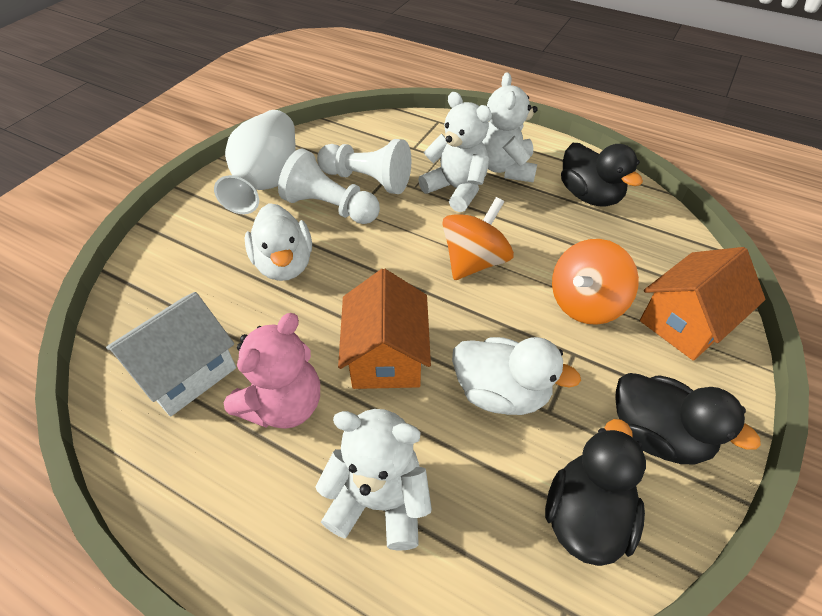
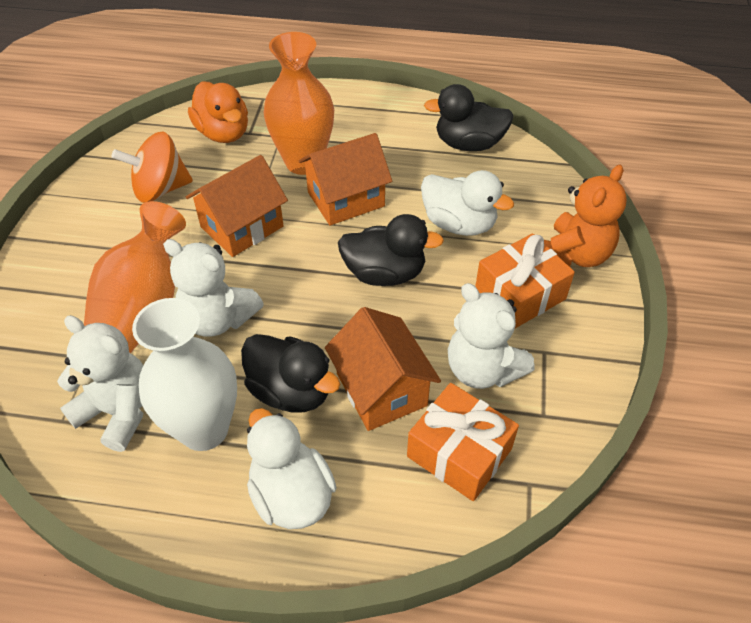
orange duck: 0 -> 1
orange gift: 0 -> 2
orange house: 2 -> 3
orange spinning top: 2 -> 1
orange teddy bear: 0 -> 1
orange vase: 0 -> 2
pink teddy bear: 1 -> 0
white house: 1 -> 0
white pawn: 2 -> 0

